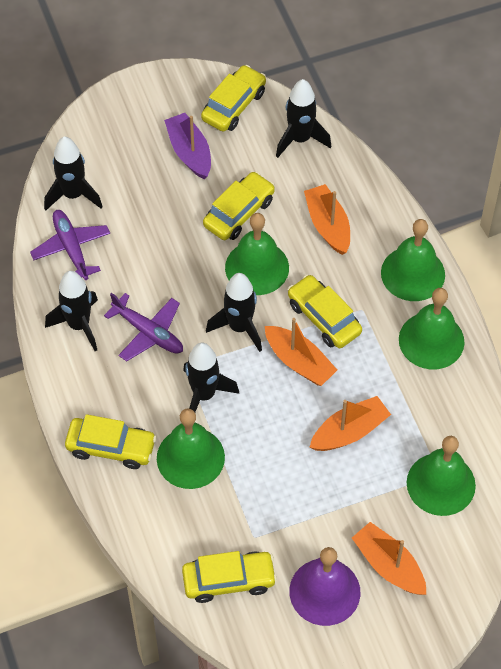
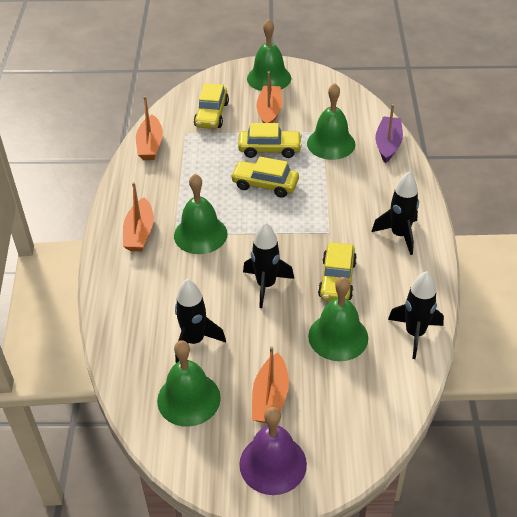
black rocket: 5 -> 4
purple plane: 2 -> 0
yellow car: 5 -> 4

